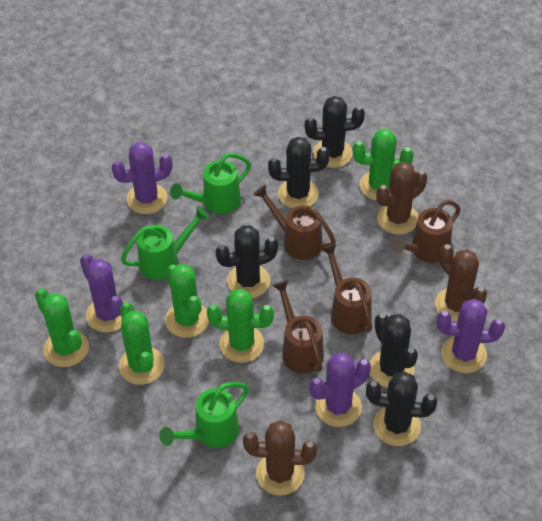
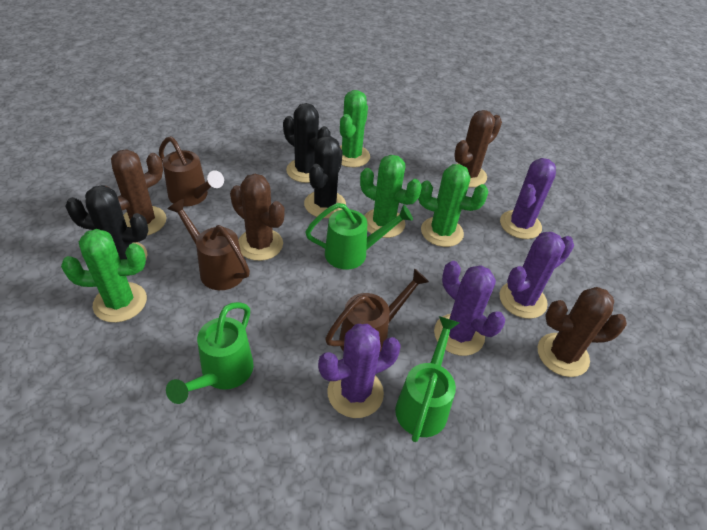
black cactus: 5 -> 3
brown cactus: 3 -> 4
brown watering can: 4 -> 3
green cactus: 5 -> 4

